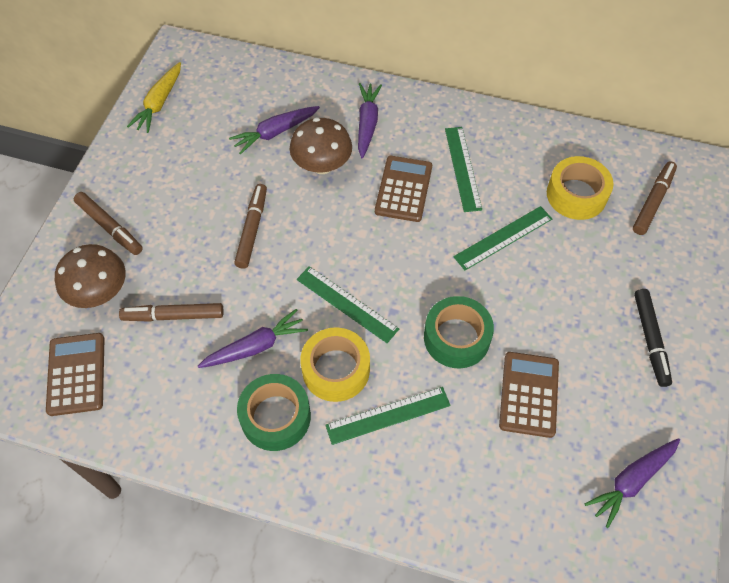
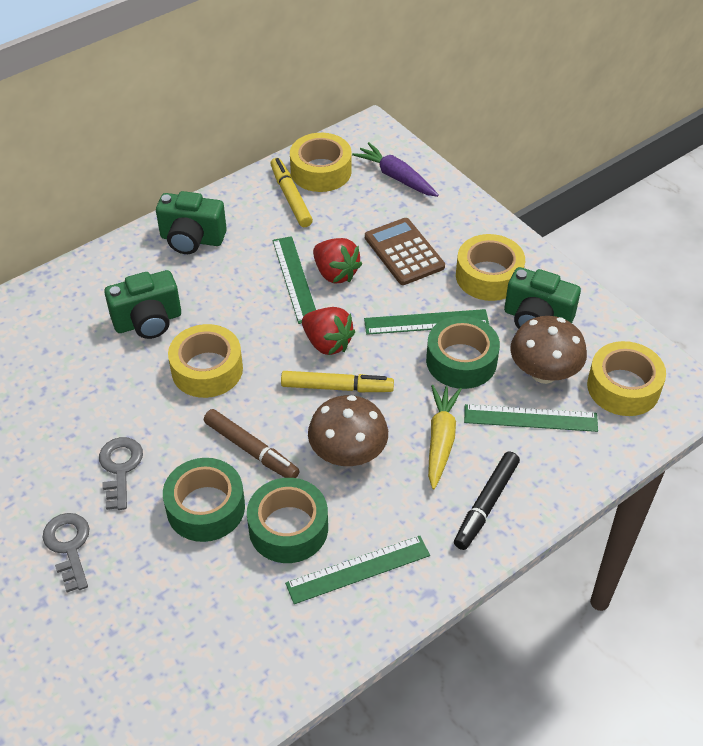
brown calculator: 3 -> 1
brown marker: 4 -> 1
green camera: 0 -> 3
green tape: 2 -> 3
grey key: 0 -> 2
purple carrot: 4 -> 1
red strawberry: 0 -> 2
yellow marker: 0 -> 2
yellow tape: 2 -> 4

